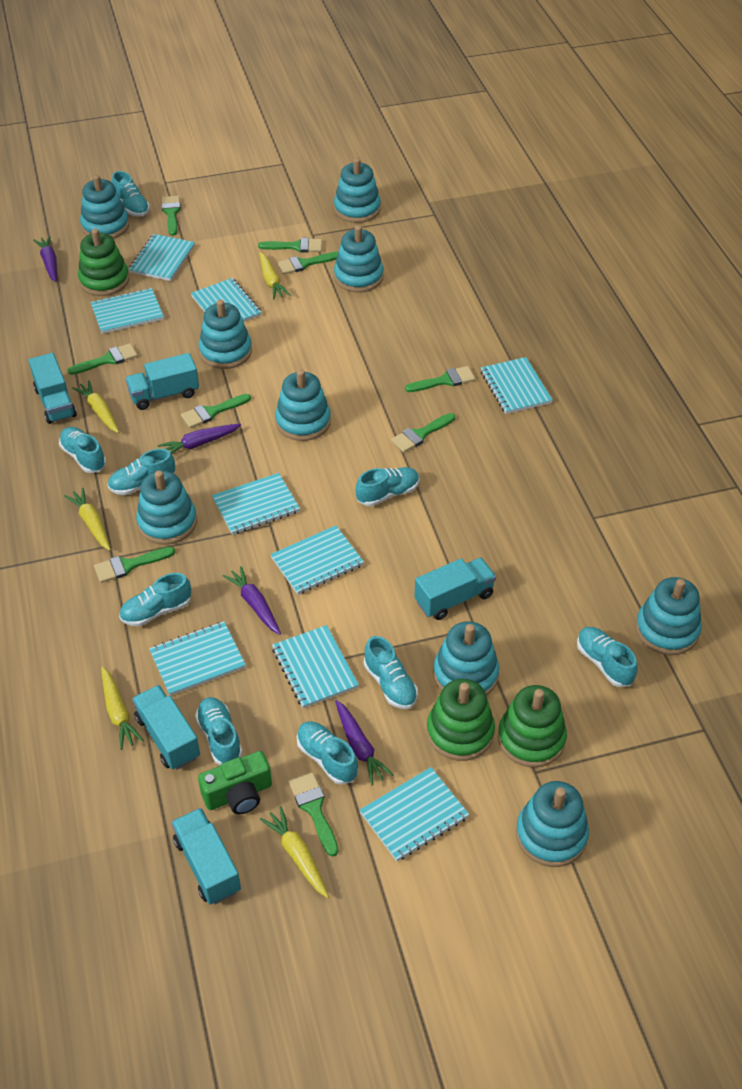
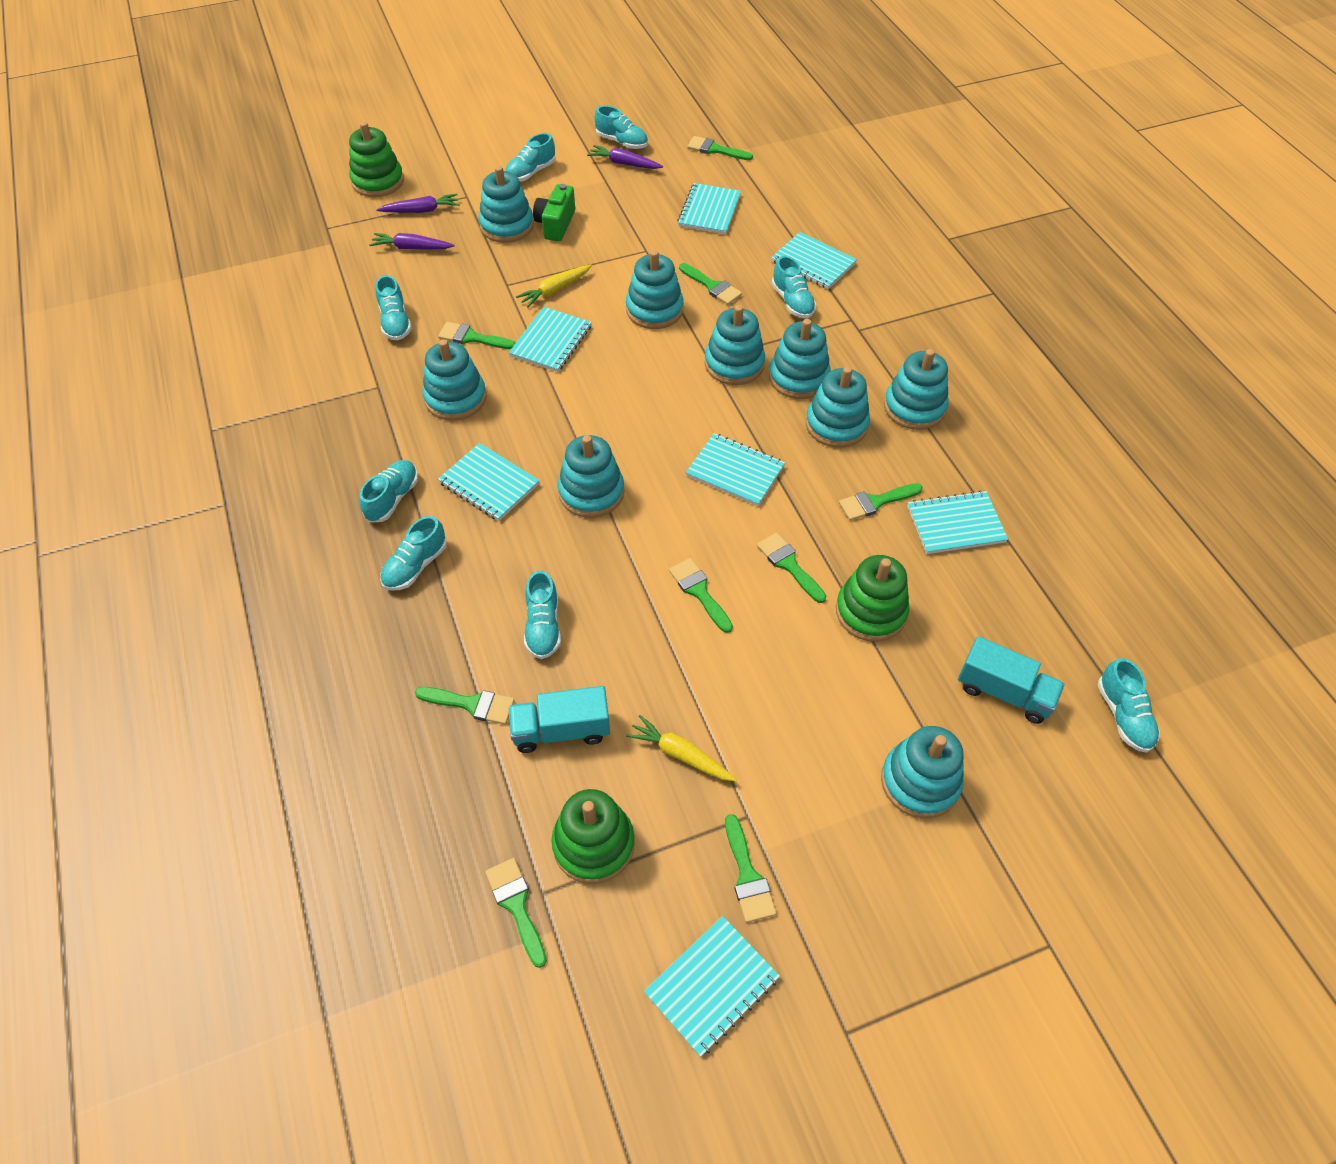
purple carrot: 4 -> 3
turquoise notebook: 9 -> 7
turquoise shoe: 9 -> 8
turquoise truck: 5 -> 2
yellow carrot: 5 -> 2

